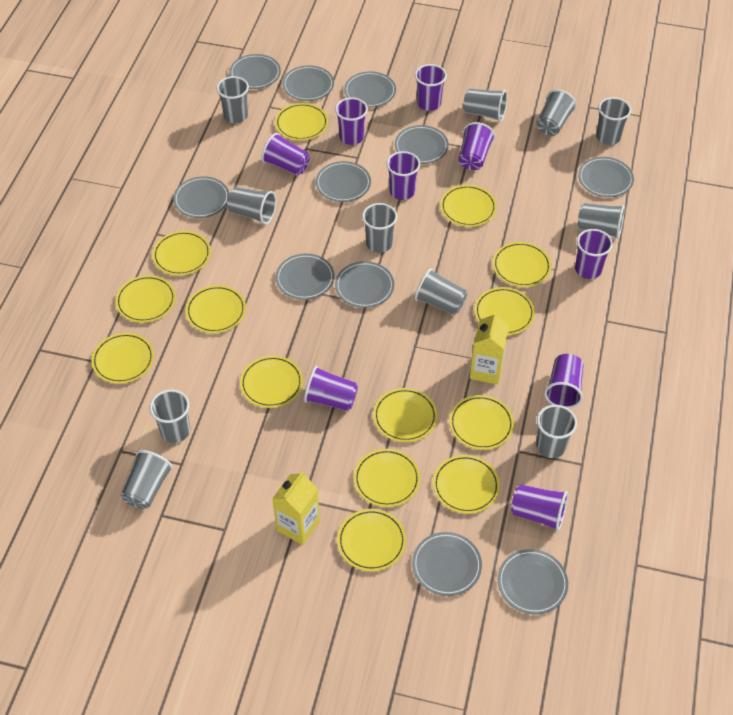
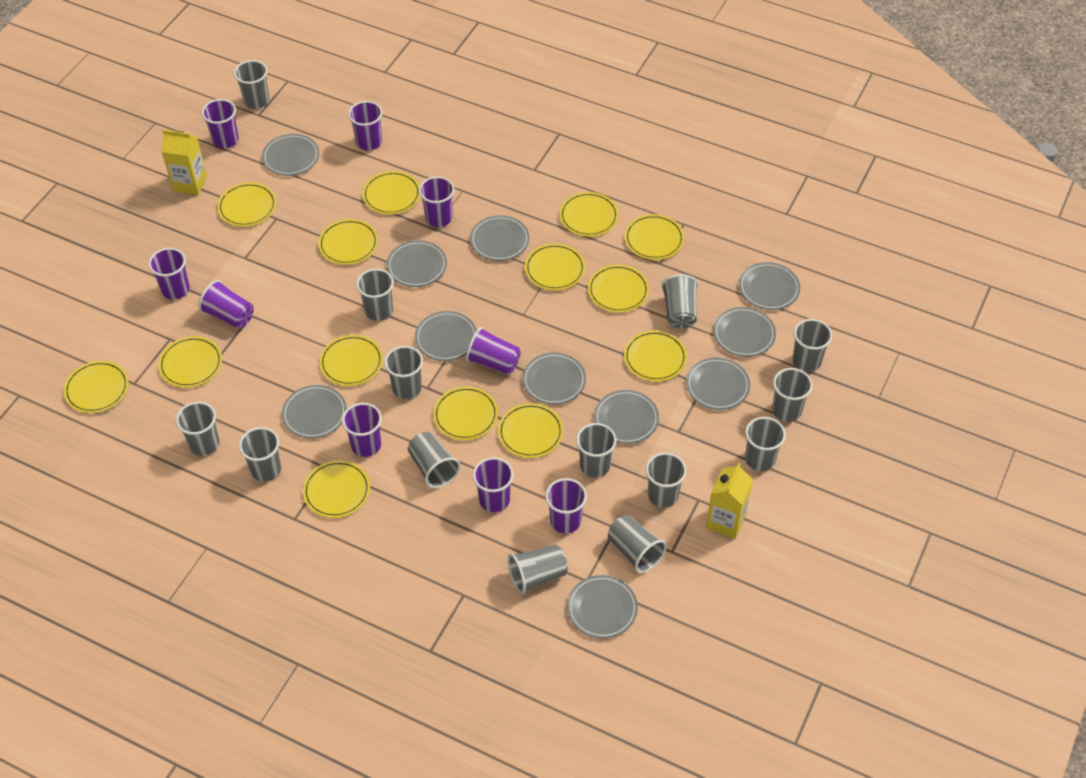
grey cup: 11 -> 14

